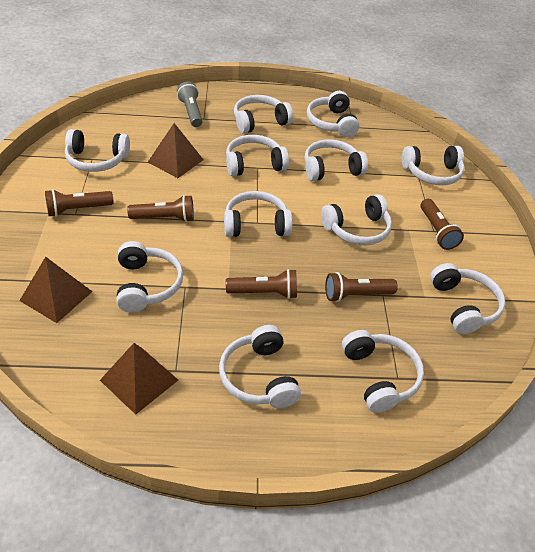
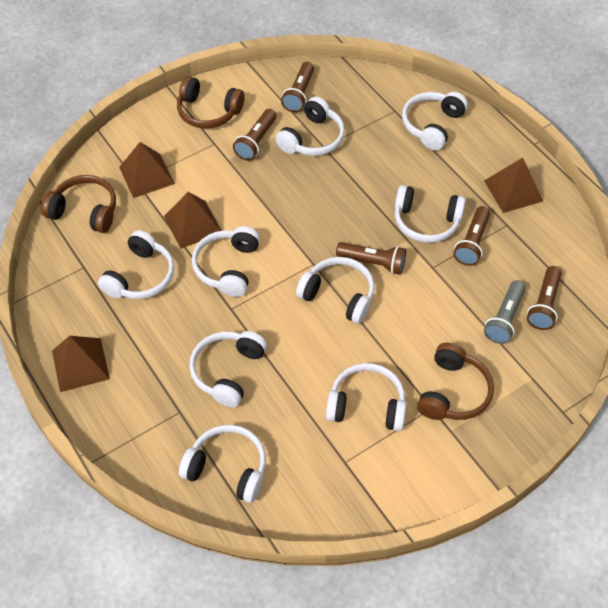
brown headphones: 0 -> 3
brown pyramid: 3 -> 4
white headphones: 12 -> 9

